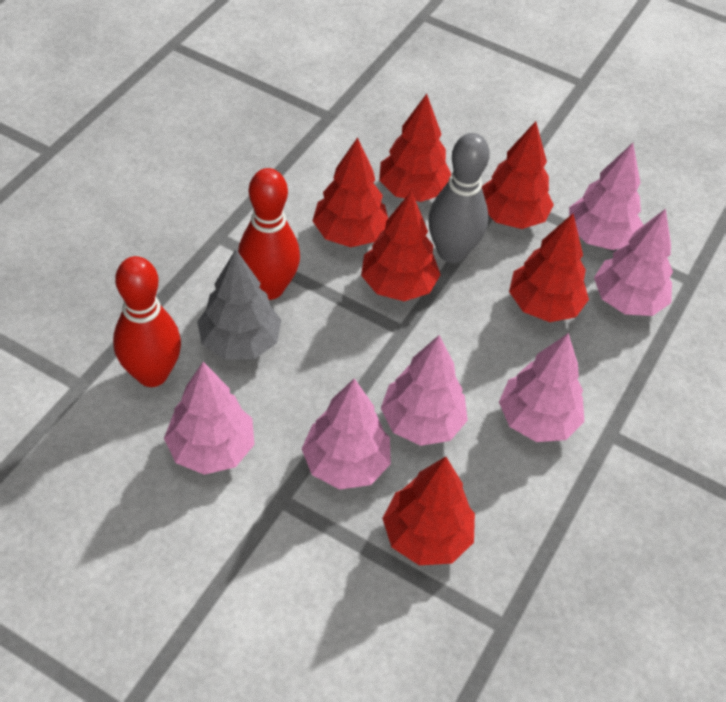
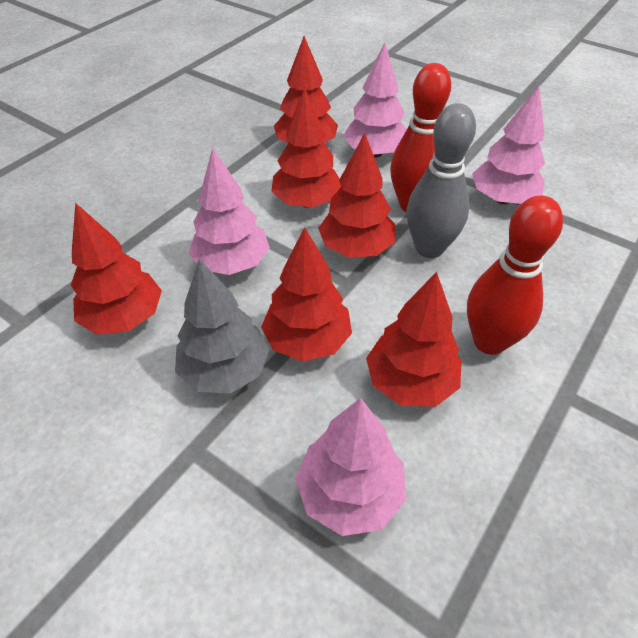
pink tree: 6 -> 4

